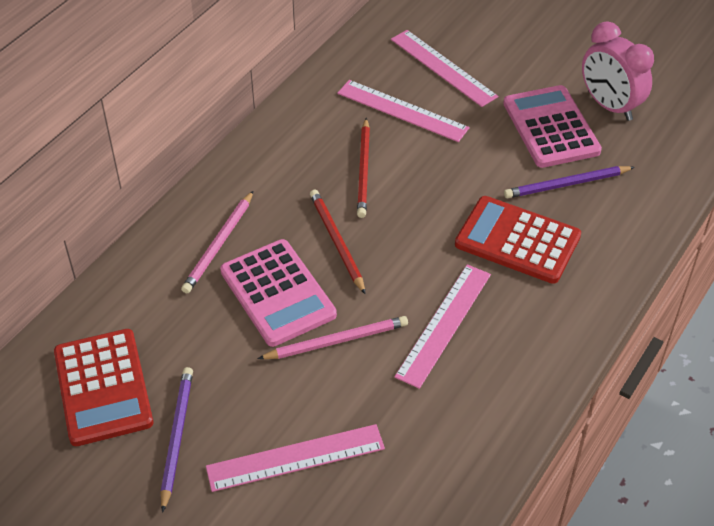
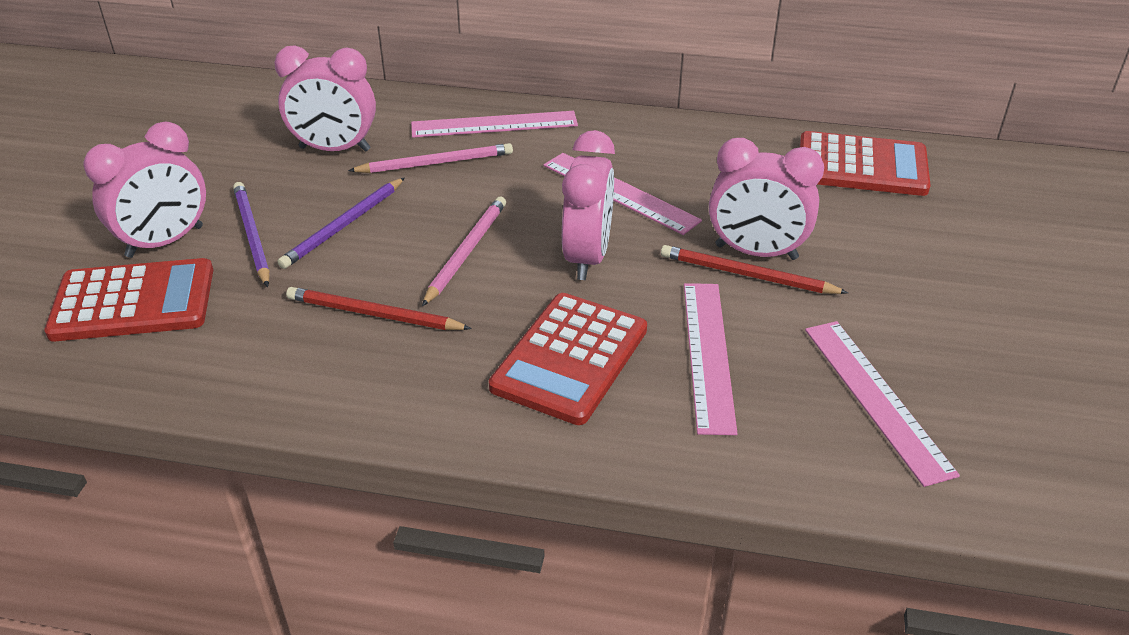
pink calculator: 2 -> 0
pink clock: 1 -> 4
red calculator: 2 -> 3

